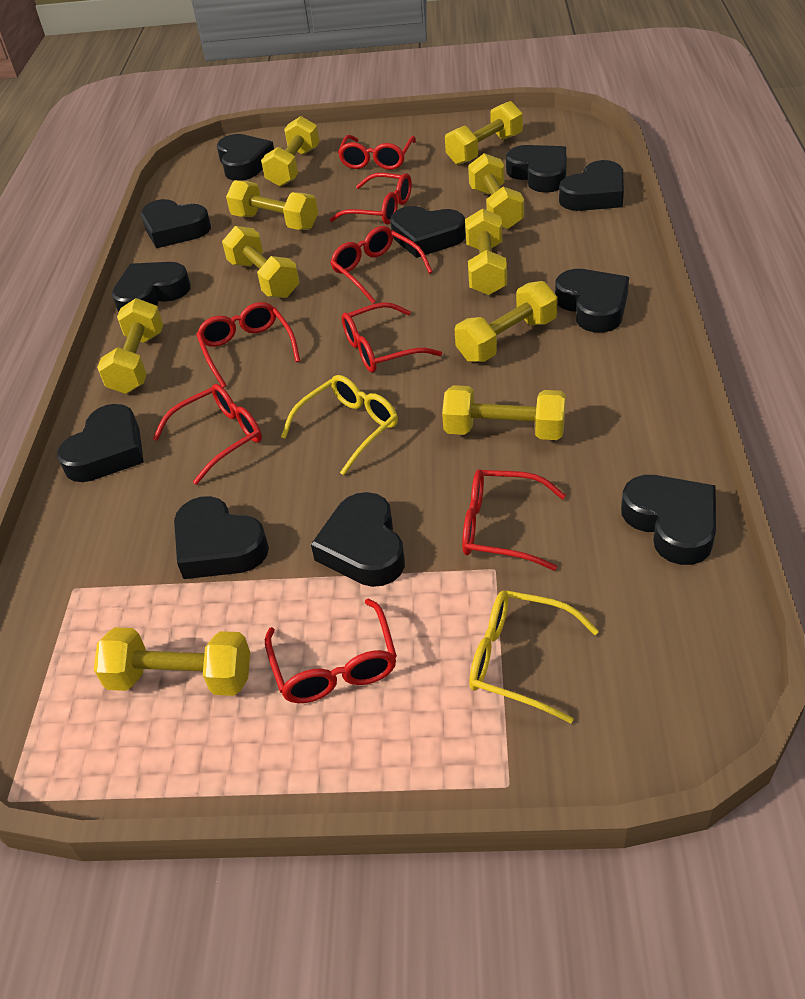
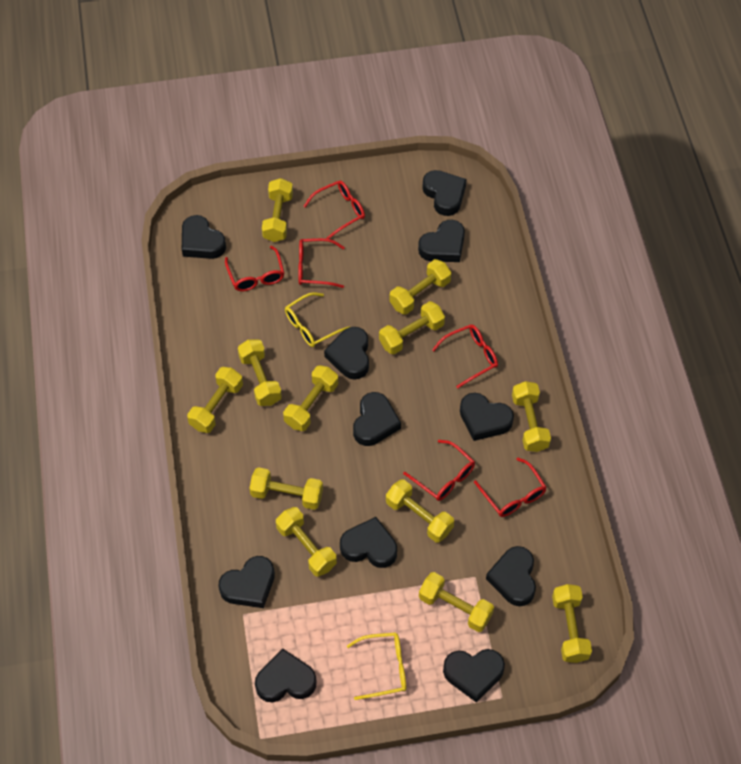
red glasses: 8 -> 6
yellow dumbbell: 10 -> 12

